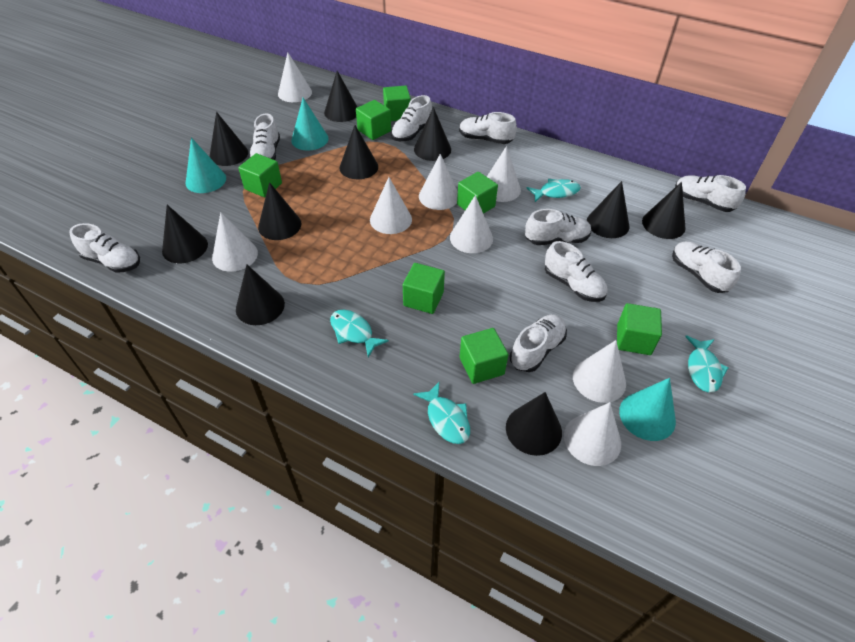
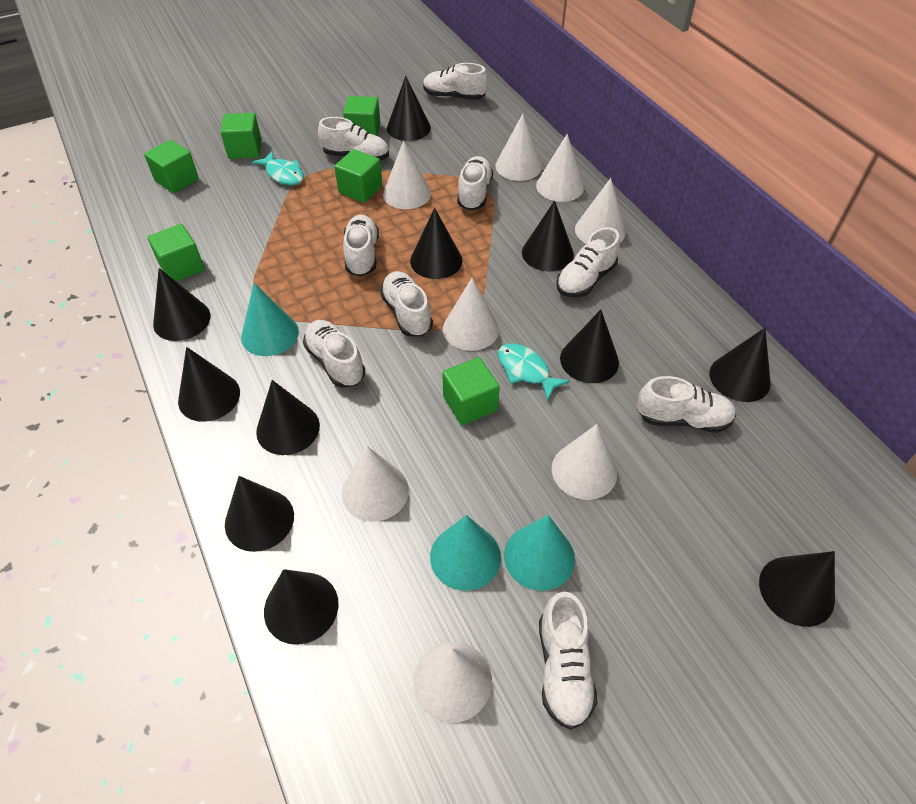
black cone: 10 -> 11
green cube: 7 -> 6
turquoise fish: 4 -> 2

